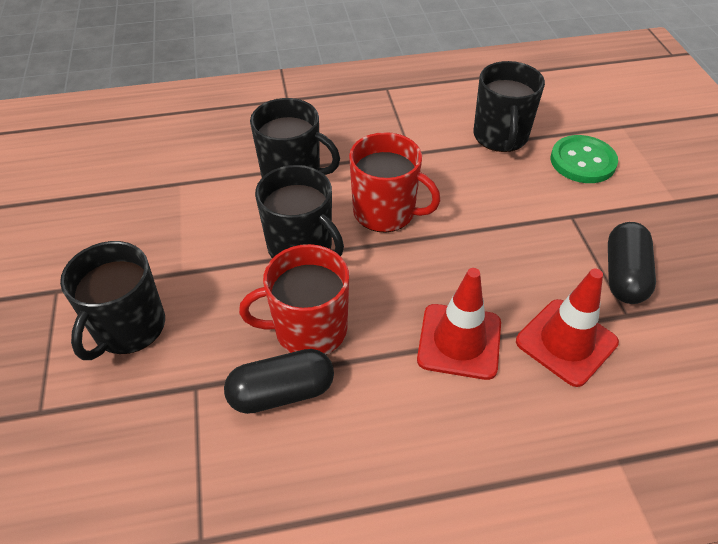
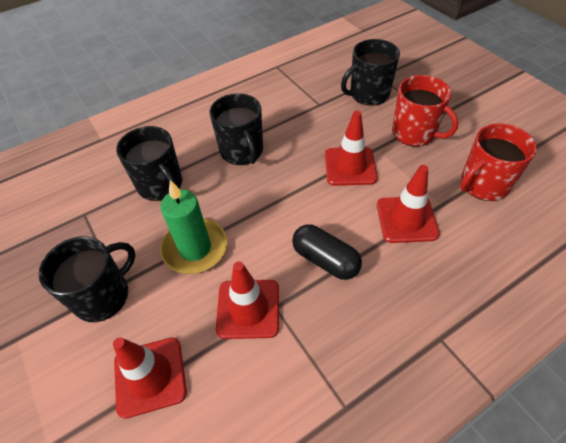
black capsule: 2 -> 1
green button: 1 -> 0
green candle: 0 -> 1
red traffic cone: 2 -> 4

